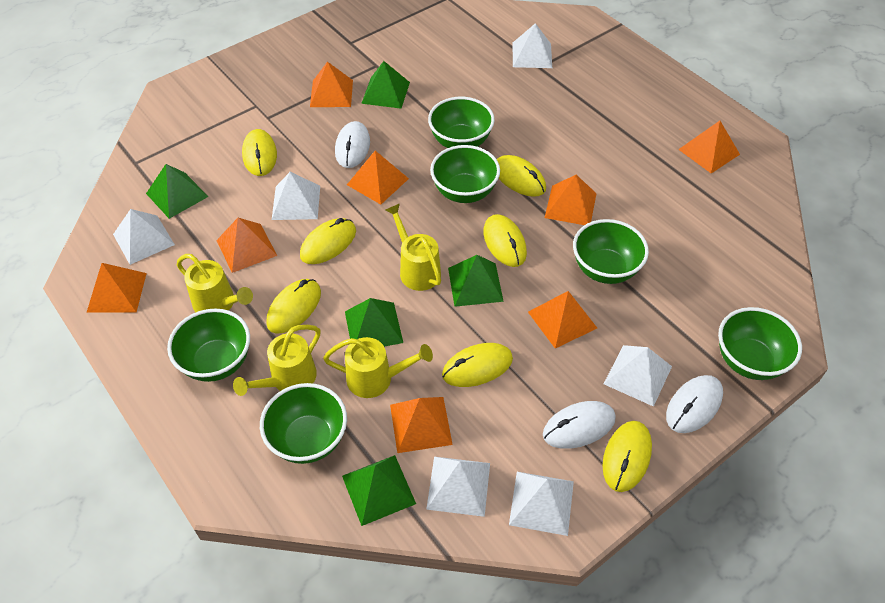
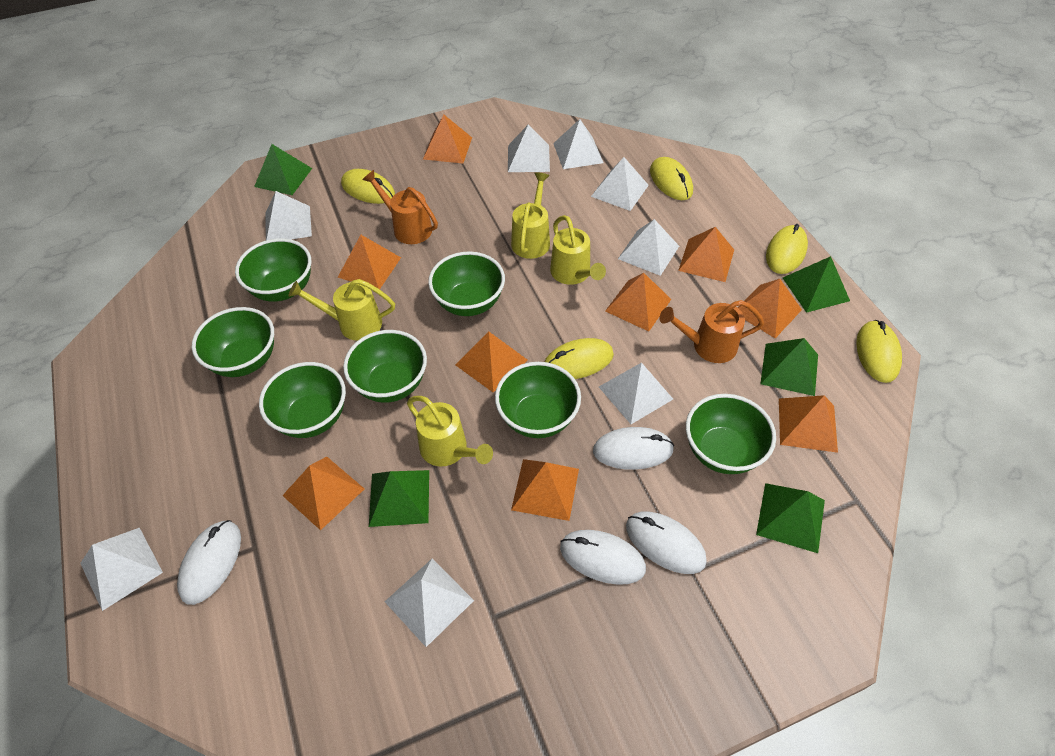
green bowl: 6 -> 7
orange pyramid: 8 -> 9
orange watering can: 0 -> 2
white mouse: 3 -> 4
white pyramid: 6 -> 8
yellow mouse: 7 -> 5

